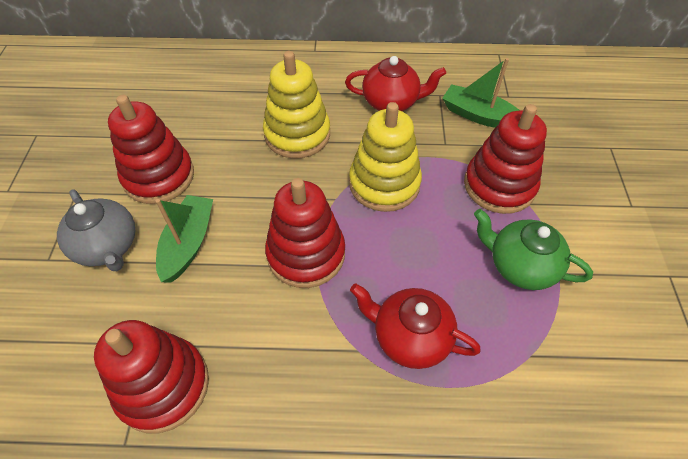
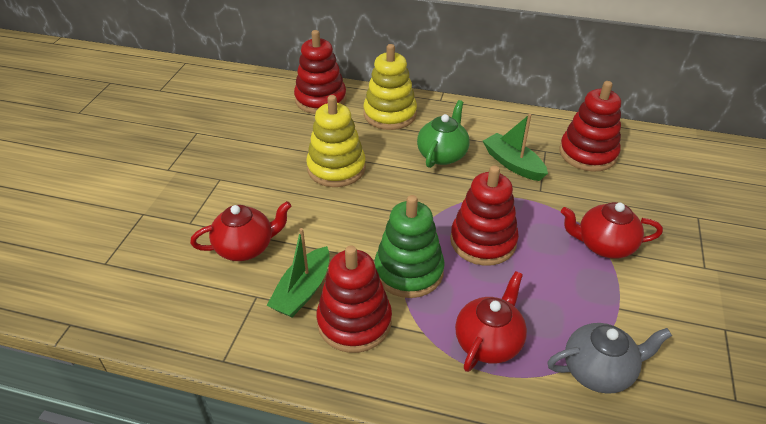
green stacking toy: 0 -> 1
red teapot: 2 -> 3

